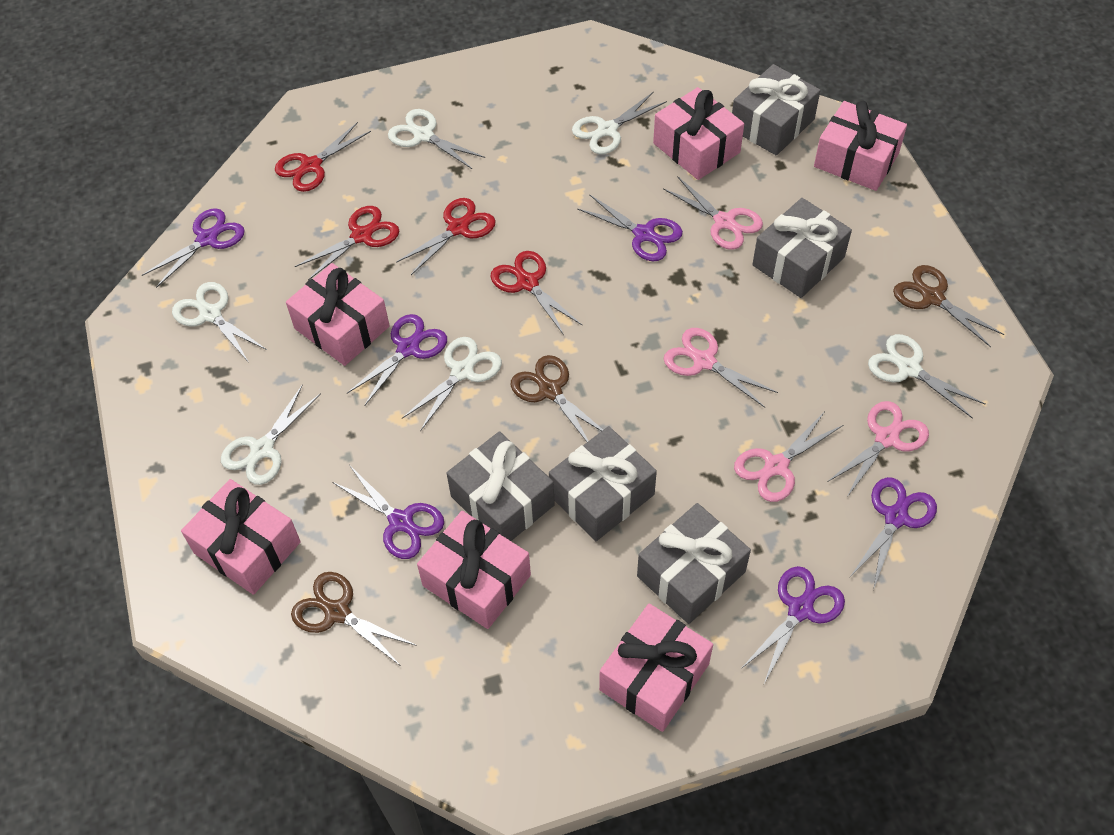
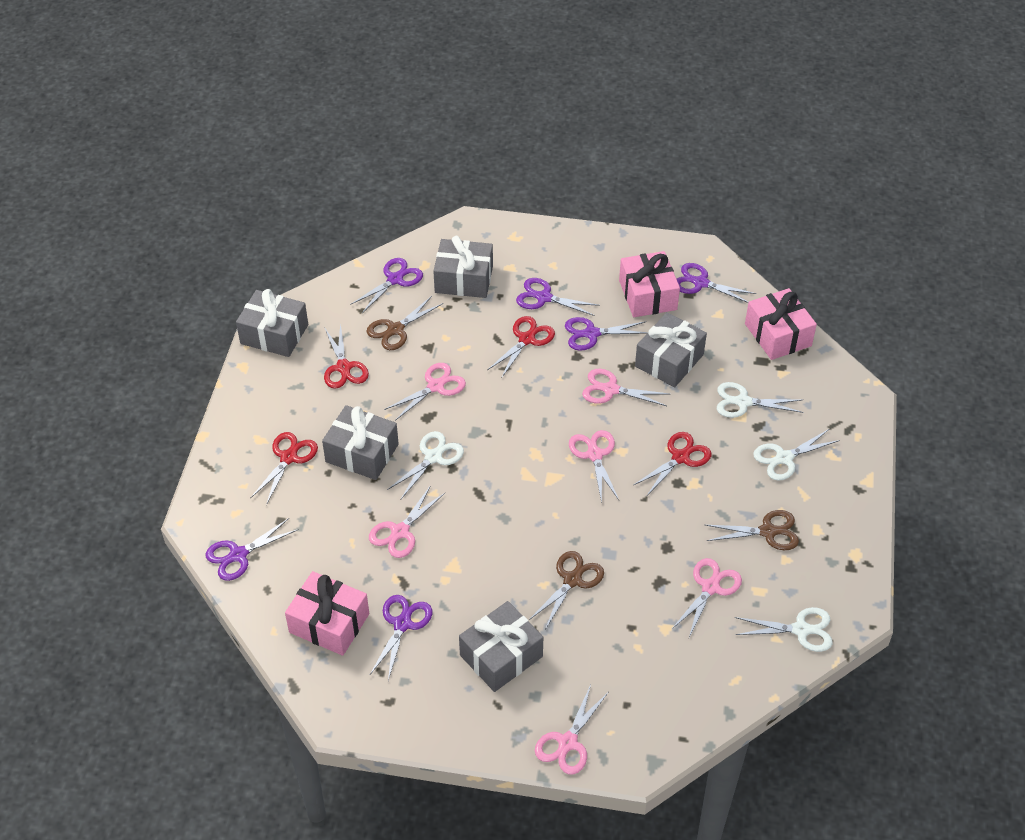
pink gift: 6 -> 3
pink scissors: 4 -> 6
white scissors: 6 -> 4

